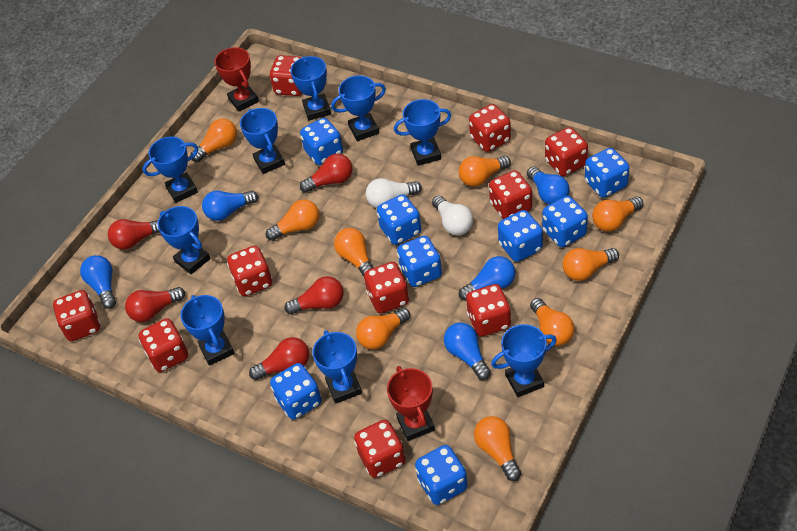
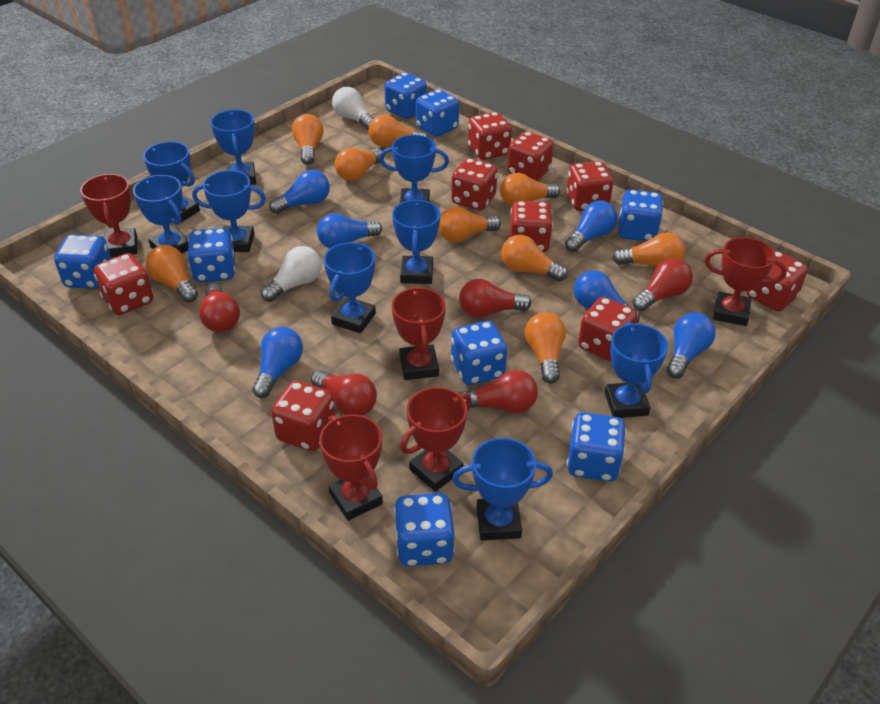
blue light bulb: 5 -> 6
red dice: 10 -> 9
red trophy: 2 -> 5

